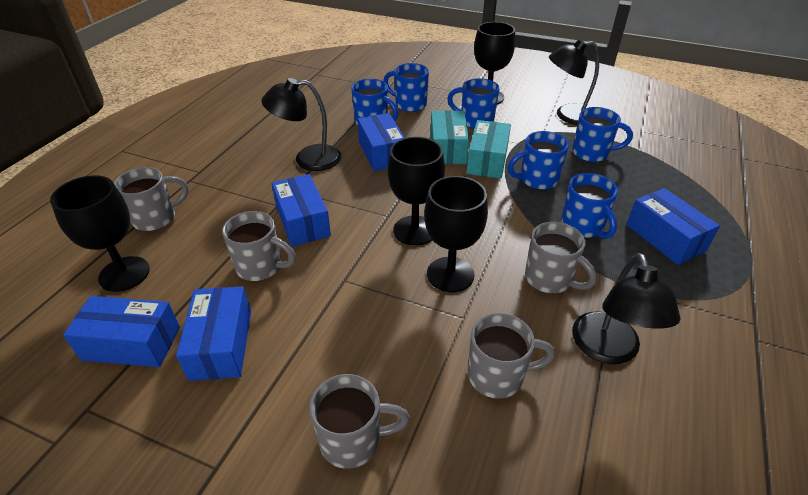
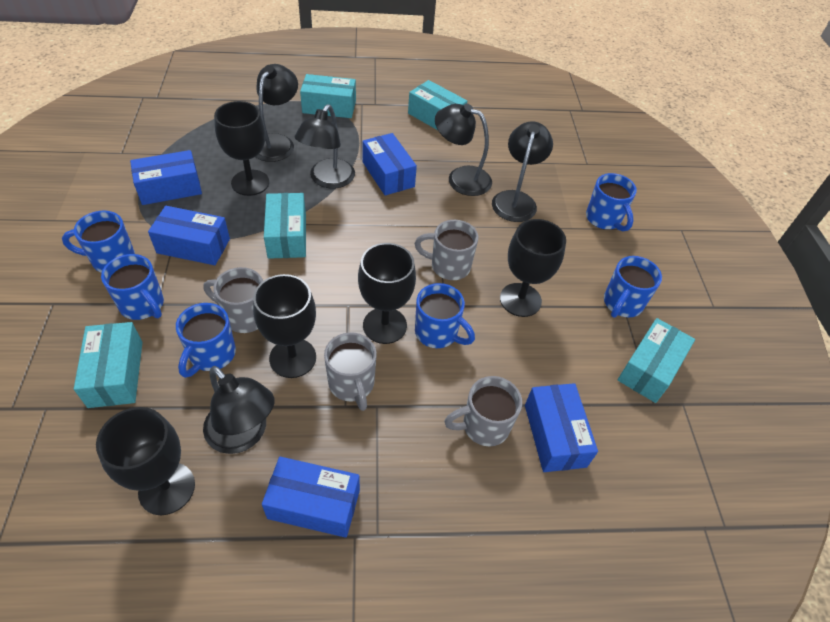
black goblet: 4 -> 5
black lamp: 3 -> 5
grey mug: 5 -> 4
turquoise box: 2 -> 5

